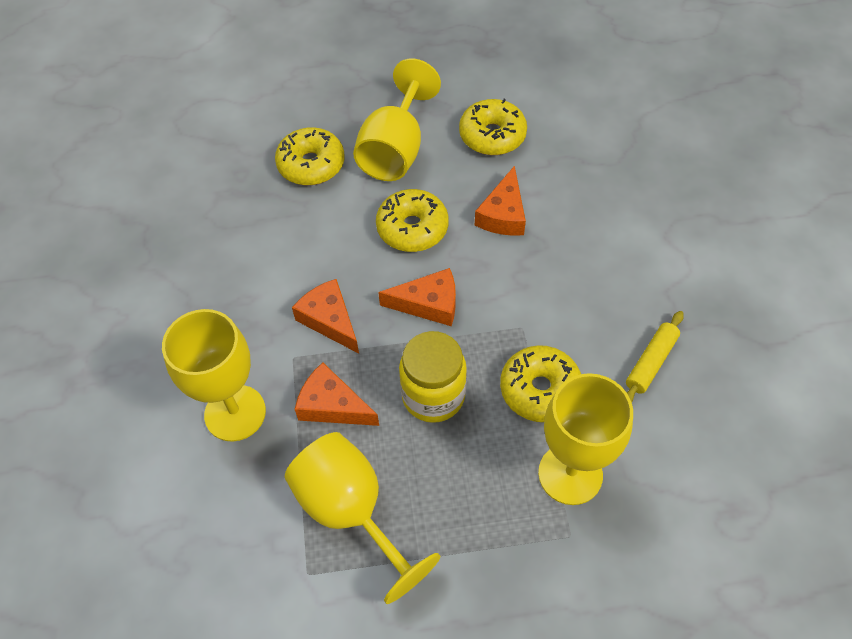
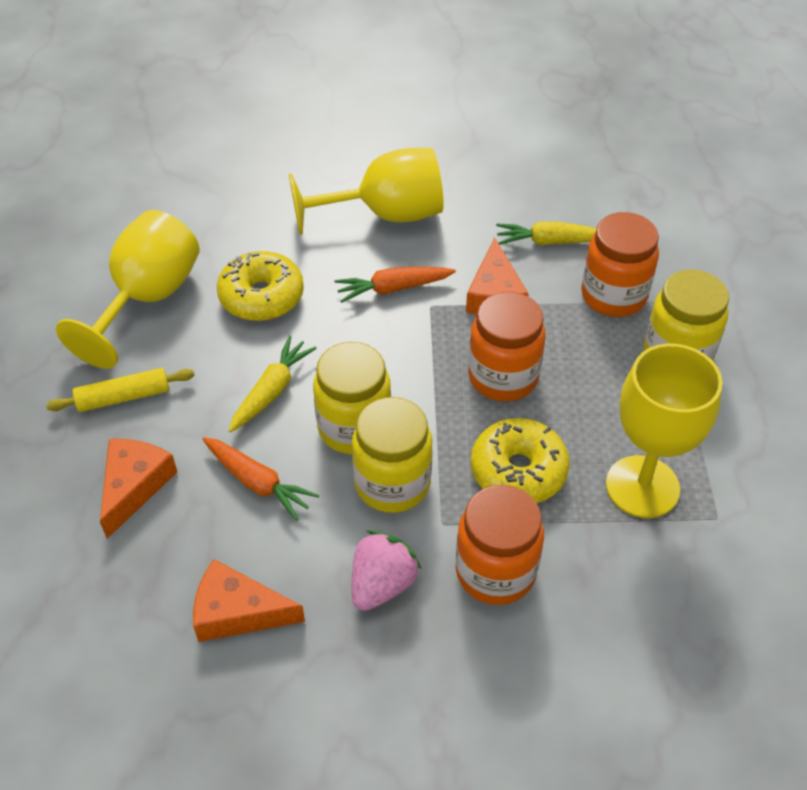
orange carrot: 0 -> 2
orange cheese: 4 -> 3
orange jar: 0 -> 3
pink strawberry: 0 -> 1
yellow carrot: 0 -> 2
yellow donut: 4 -> 2
yellow goblet: 4 -> 3
yellow jar: 1 -> 3

